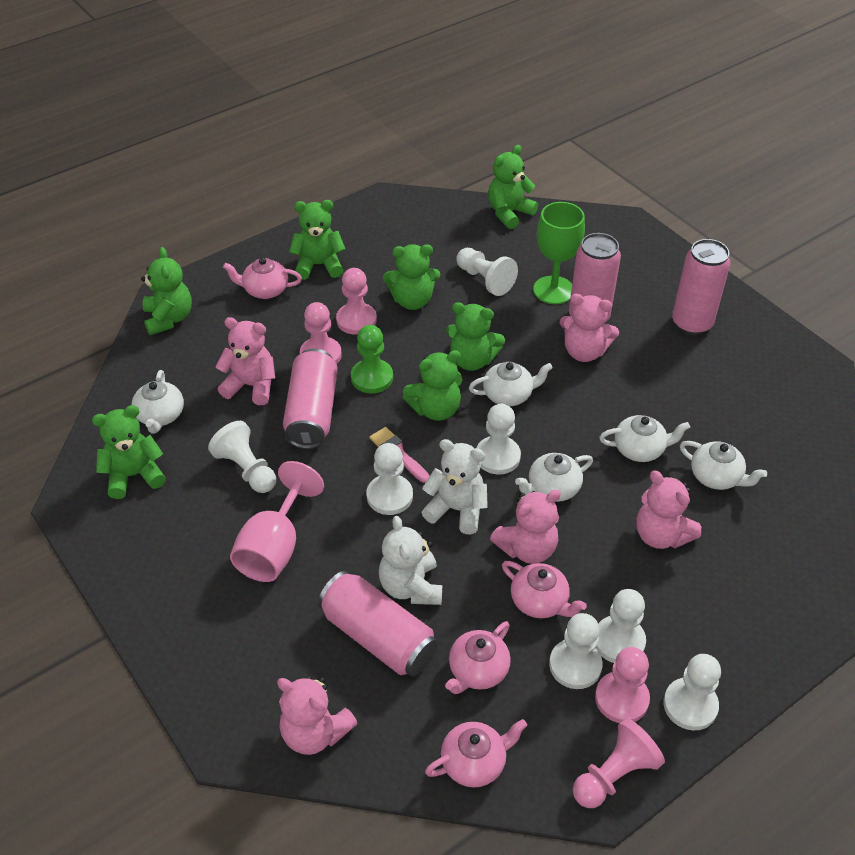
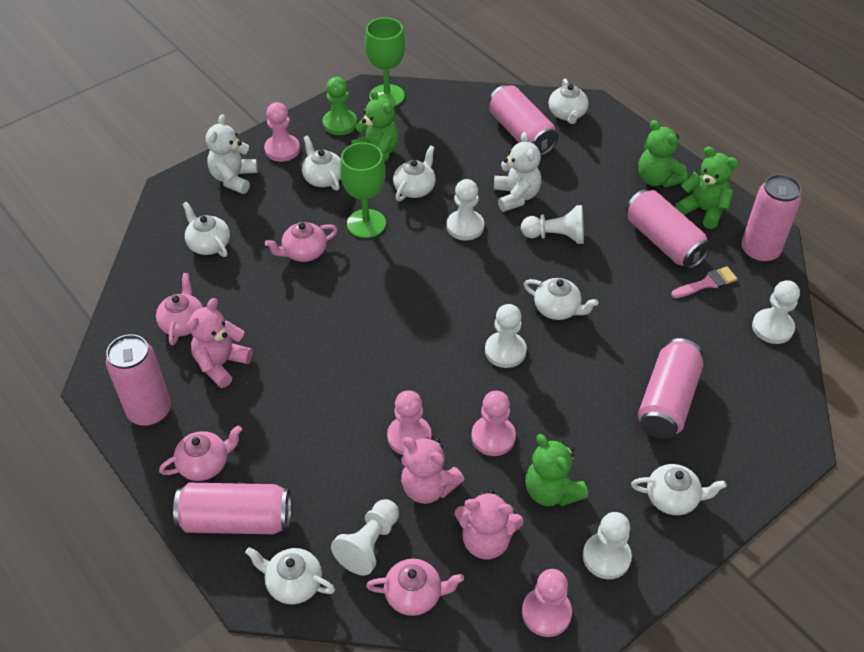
green goblet: 1 -> 2
green teddy bear: 7 -> 4
pink can: 4 -> 6
pink goblet: 1 -> 0
pink teddy bear: 5 -> 3
white pawn: 7 -> 6
white teapot: 5 -> 7

